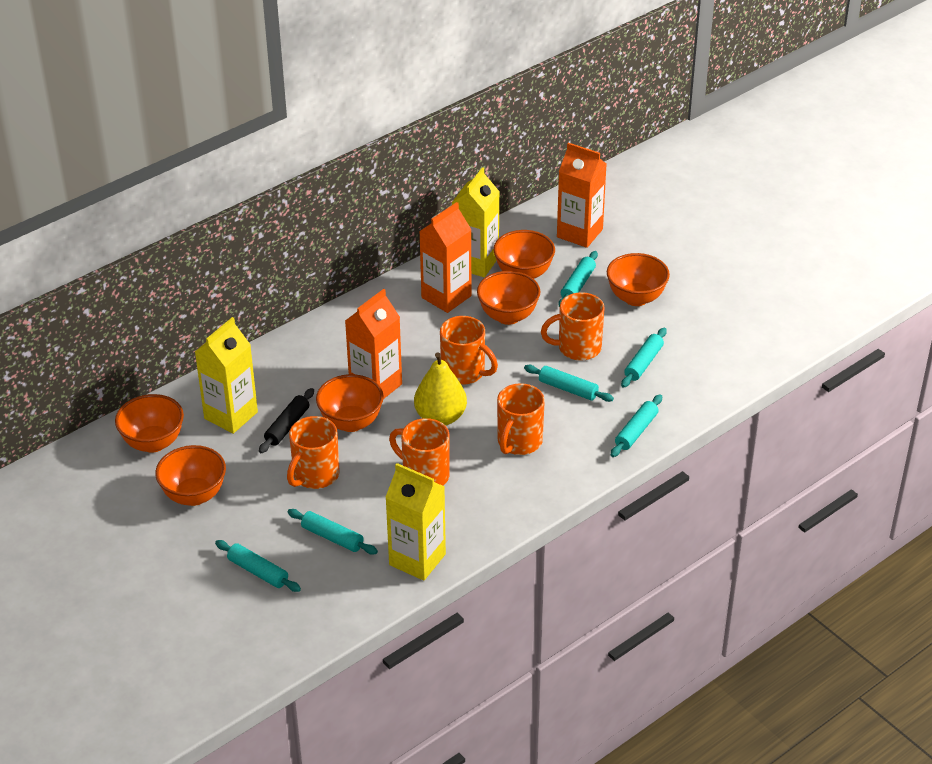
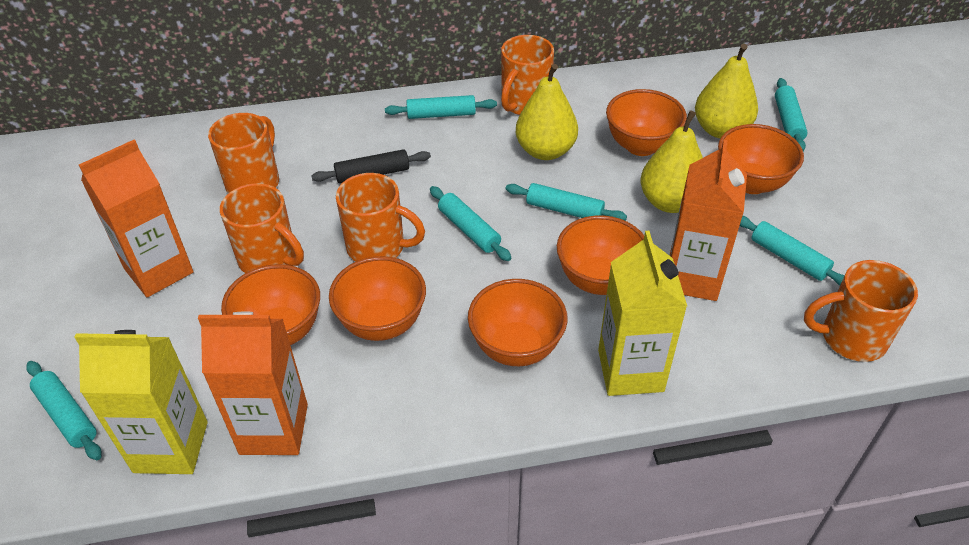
yellow carton: 3 -> 2
yellow pear: 1 -> 3

